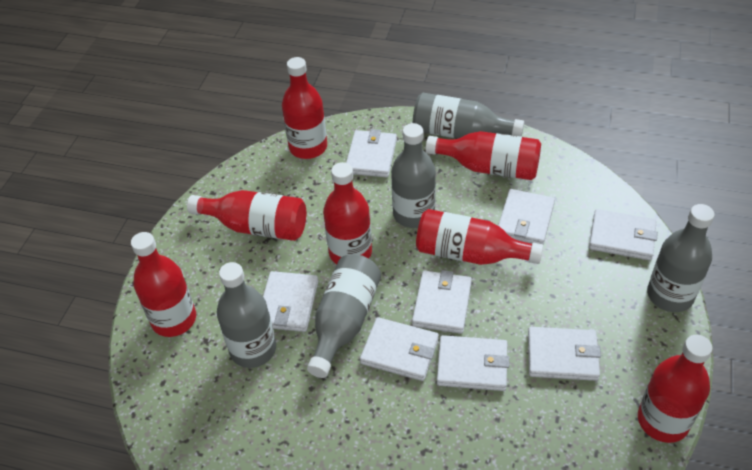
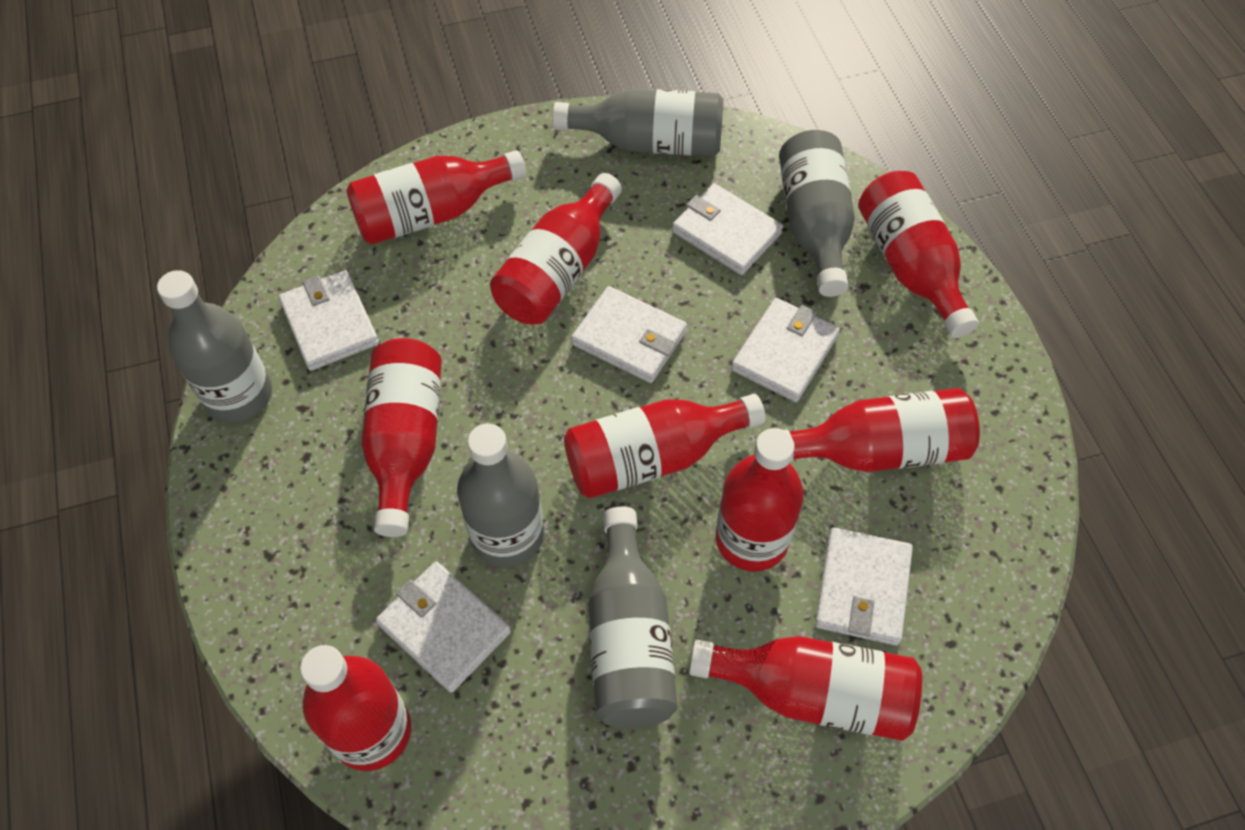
red bottle: 7 -> 9
white wallet: 8 -> 6

